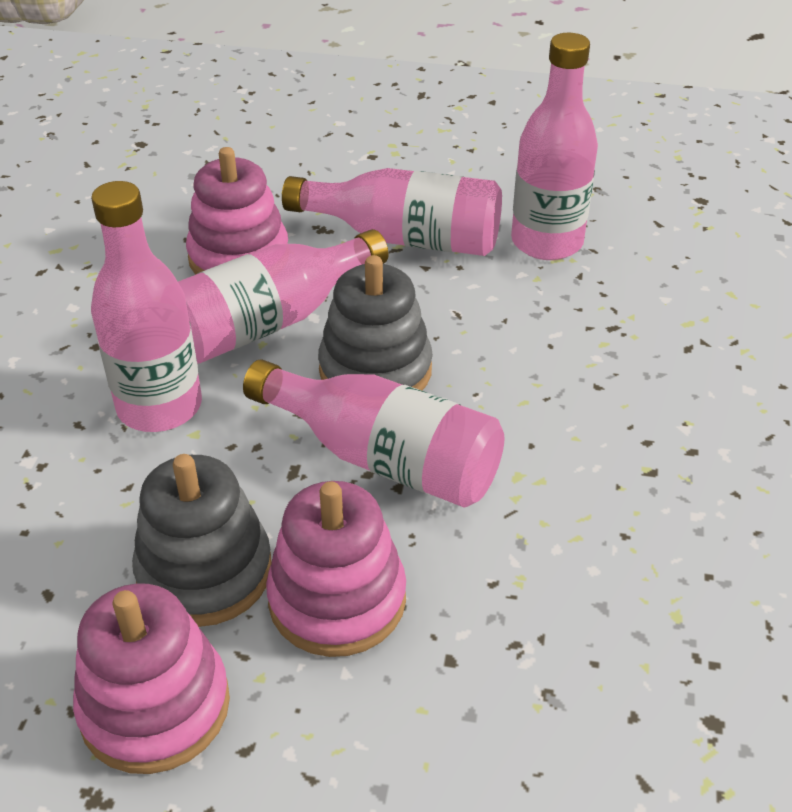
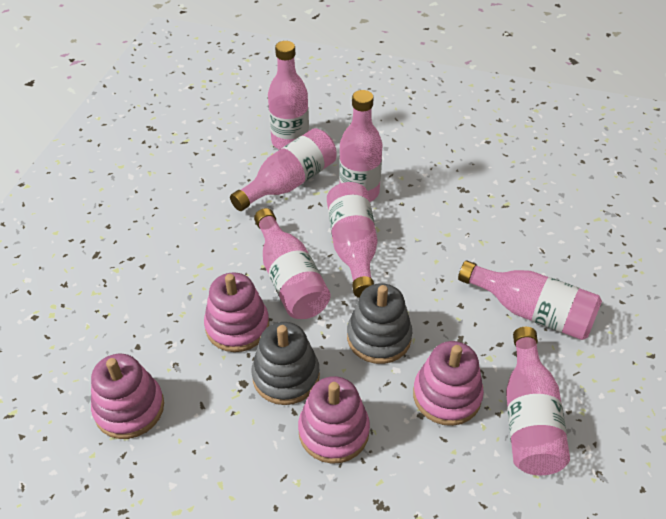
pink bottle: 5 -> 7
pink stacking toy: 3 -> 4

